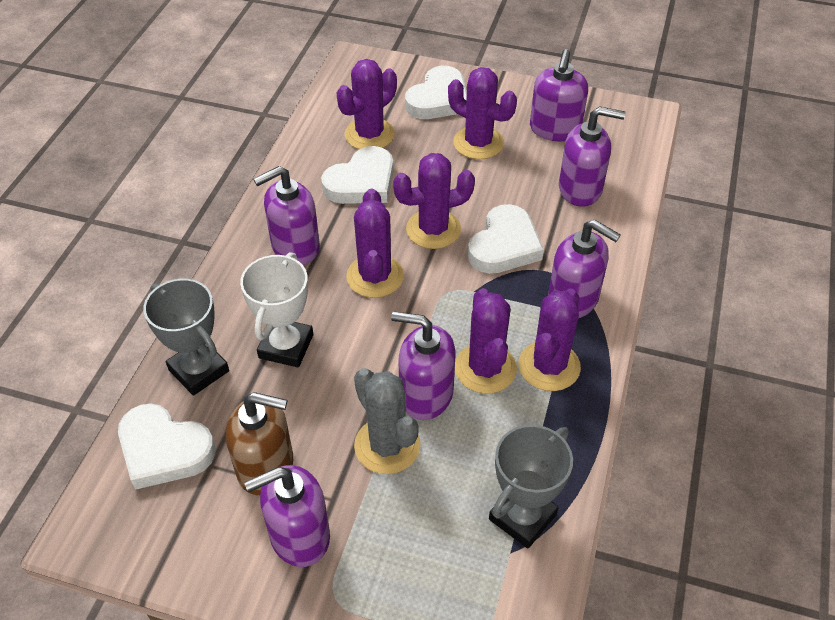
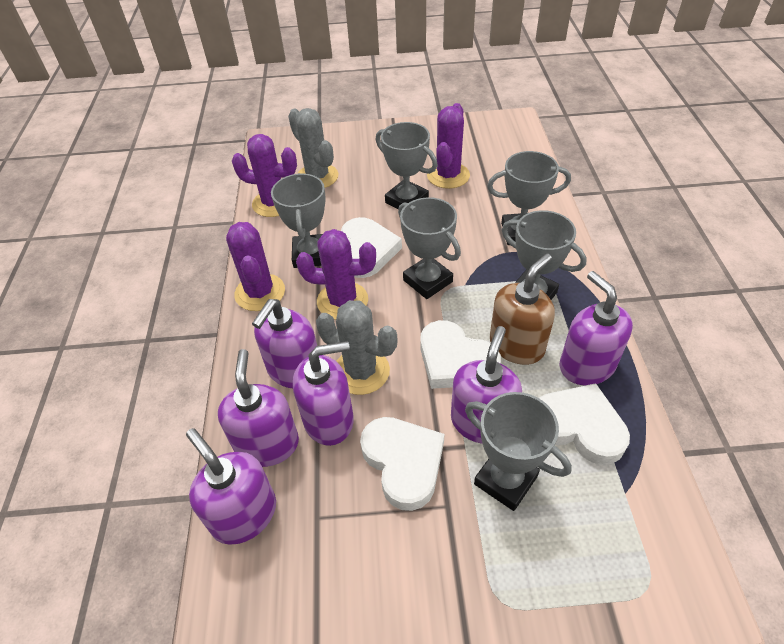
grey cactus: 1 -> 2
grey trophy: 2 -> 6
purple cactus: 6 -> 4
white trophy: 1 -> 0

